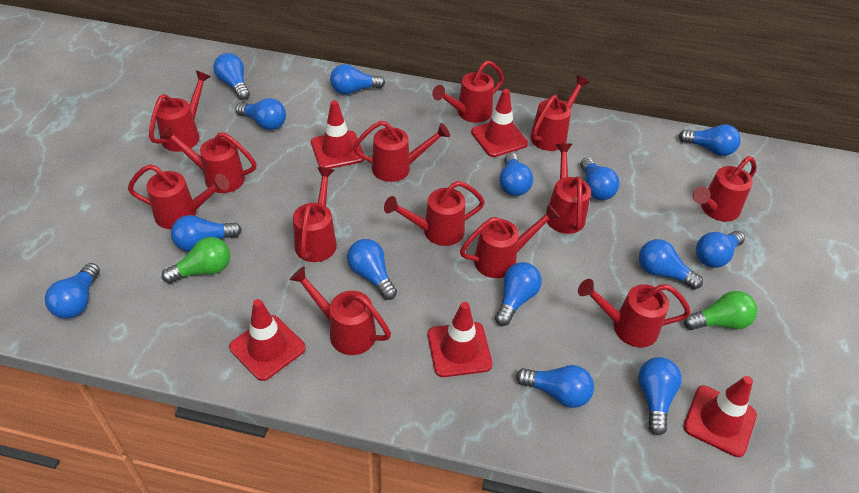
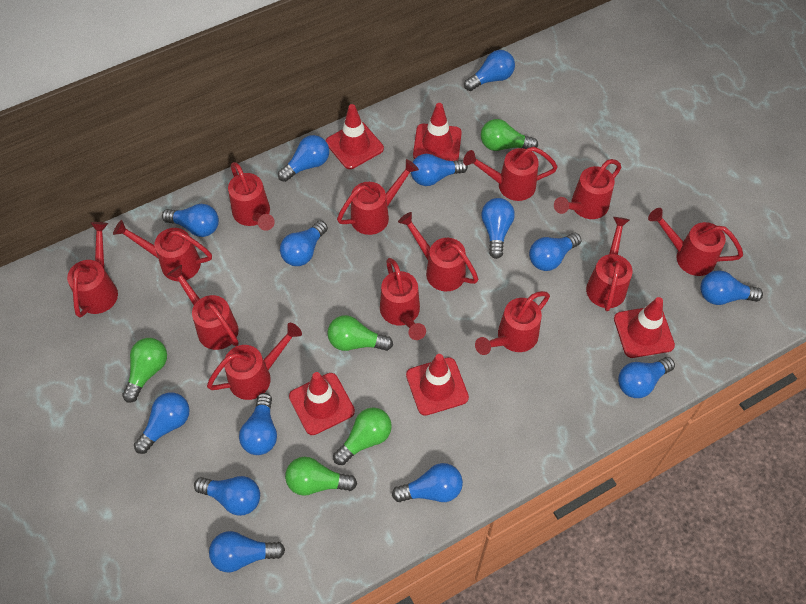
green light bulb: 2 -> 5

